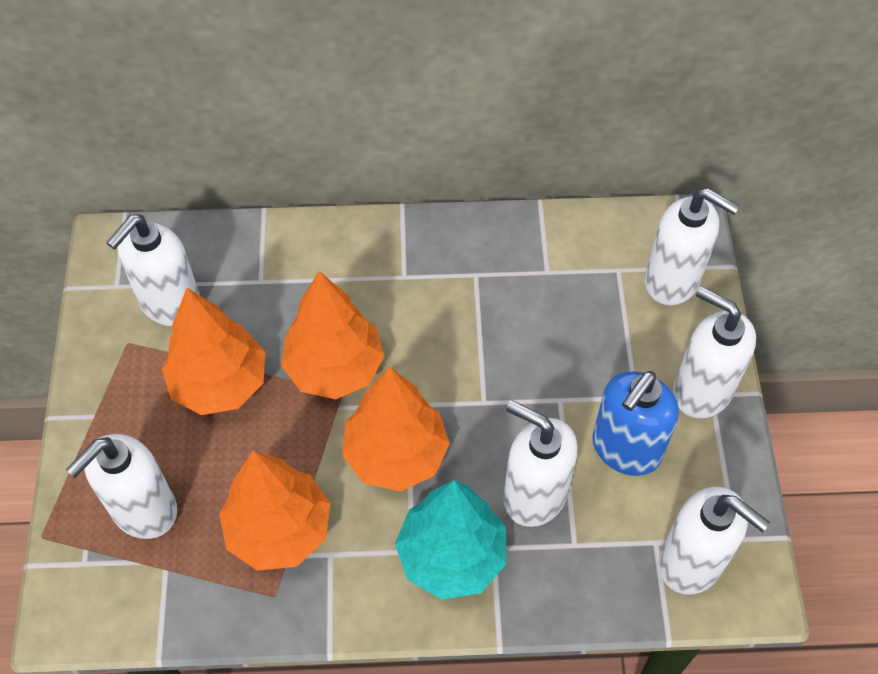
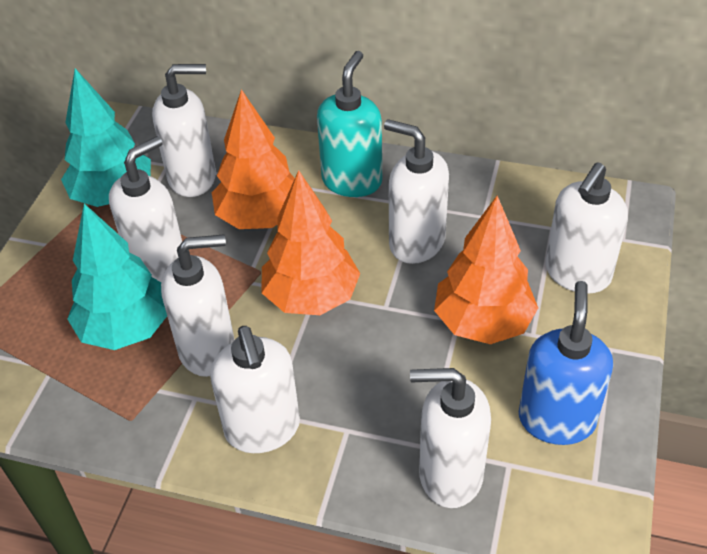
orange tree: 4 -> 3
turquoise soap dispenser: 0 -> 1
turquoise tree: 1 -> 2
white soap dispenser: 6 -> 7

